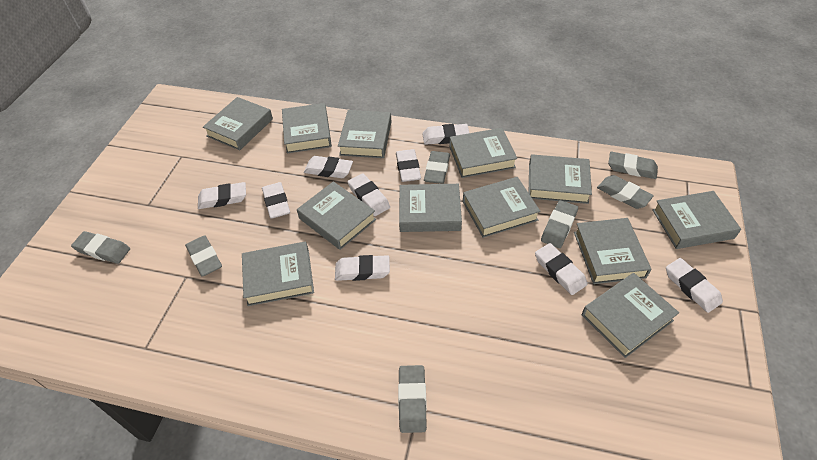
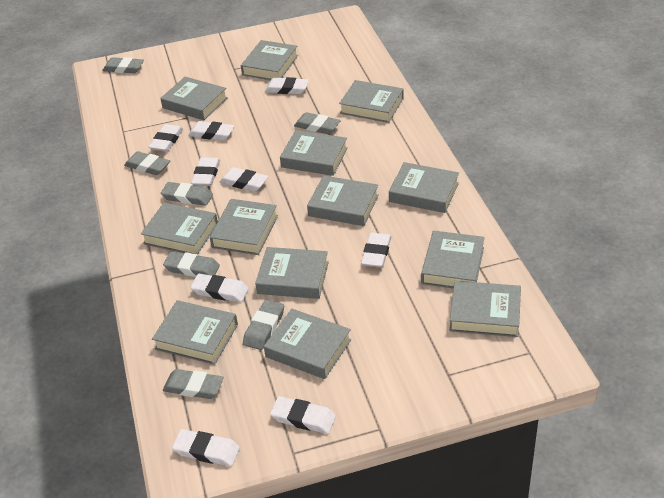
grey book: 12 -> 13

